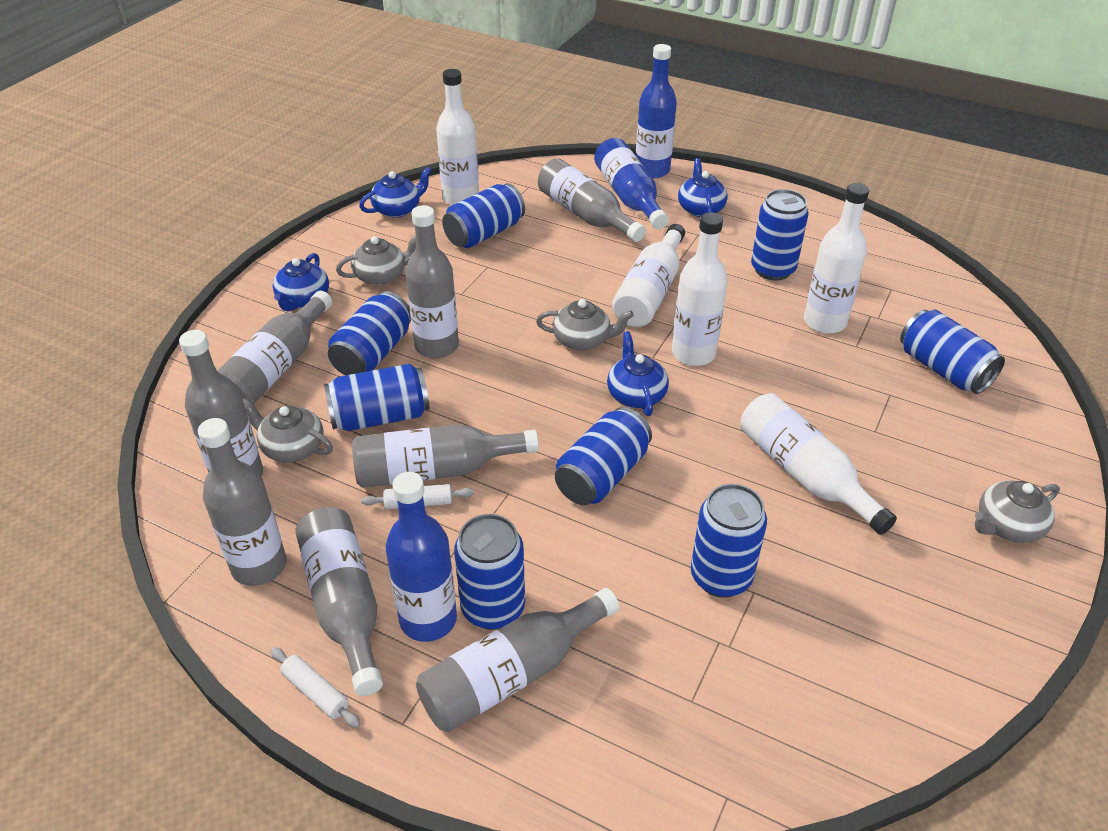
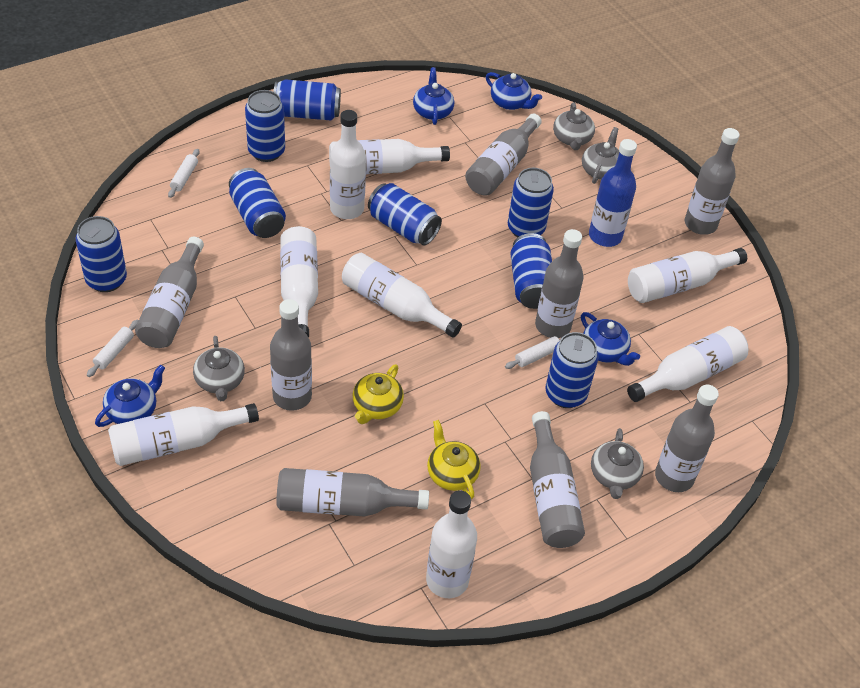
blue bottle: 3 -> 1
white bottle: 5 -> 8
white rolling pin: 2 -> 3
yellow teapot: 0 -> 2

